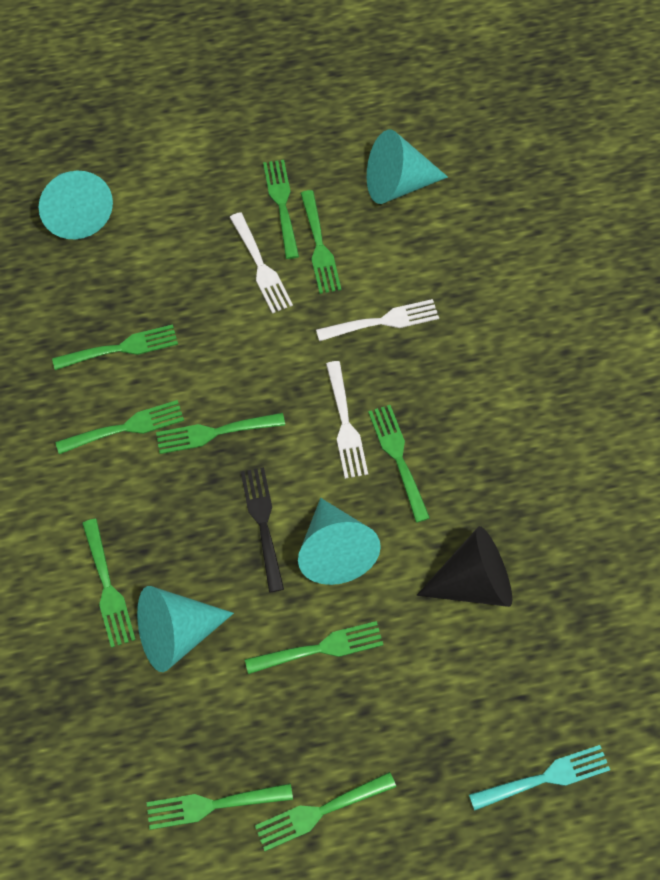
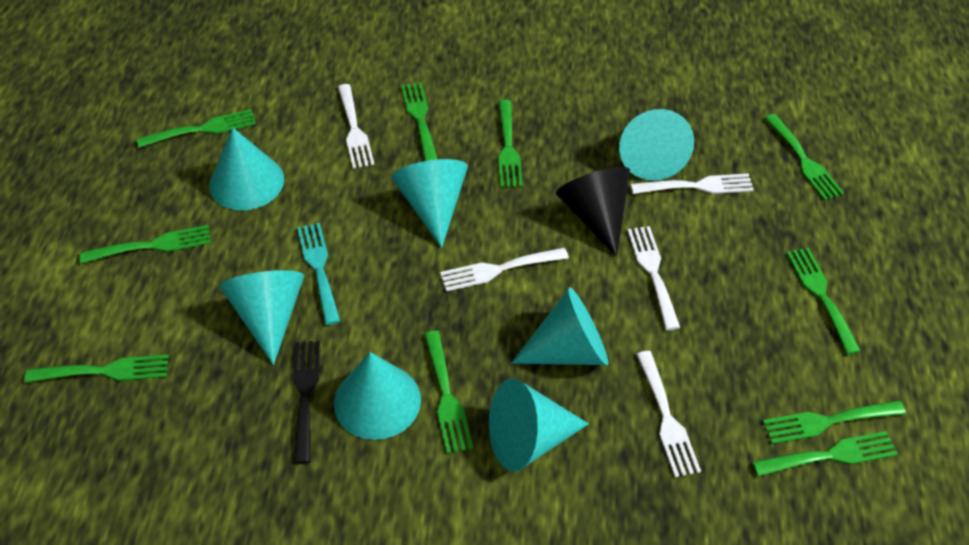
turquoise cone: 4 -> 7
white fork: 3 -> 5

